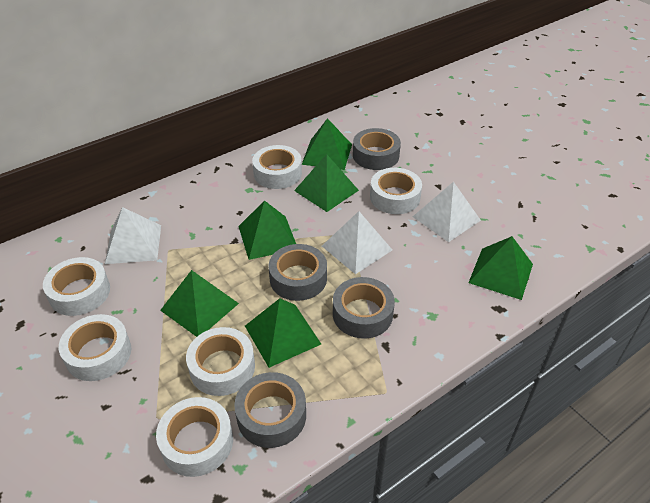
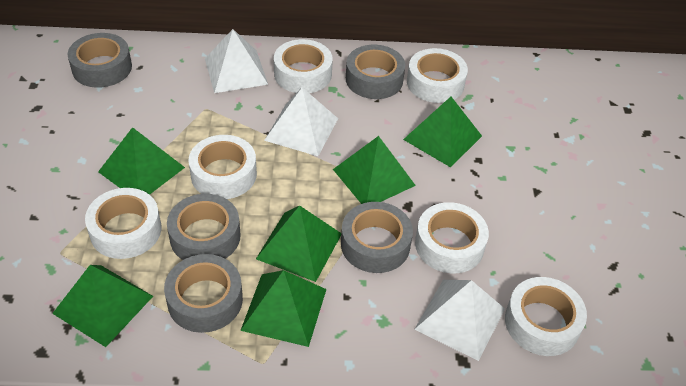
grey tape: 4 -> 5

